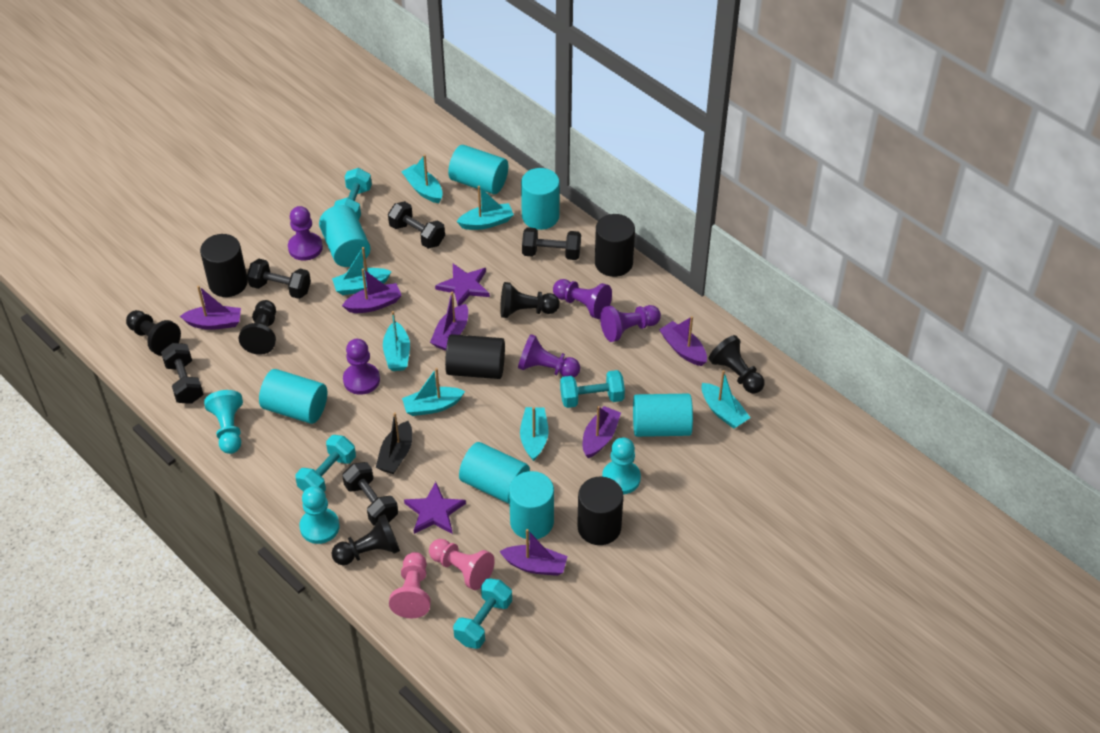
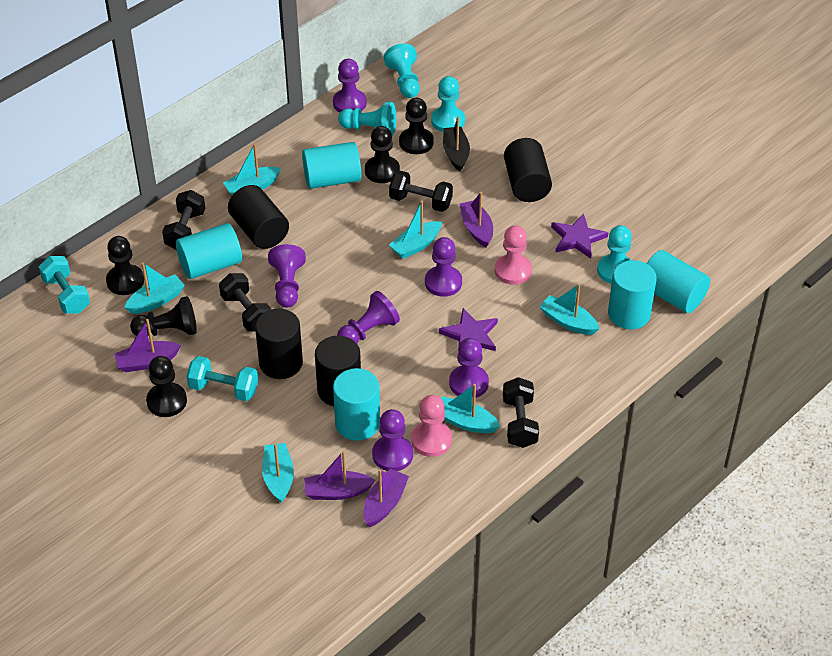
black dumbbell: 5 -> 4
purple boat: 6 -> 4
purple pawn: 5 -> 6
turquoise boat: 7 -> 6
turquoise cylinder: 7 -> 5
turquoise dumbbell: 4 -> 2
turquoise pawn: 3 -> 4

